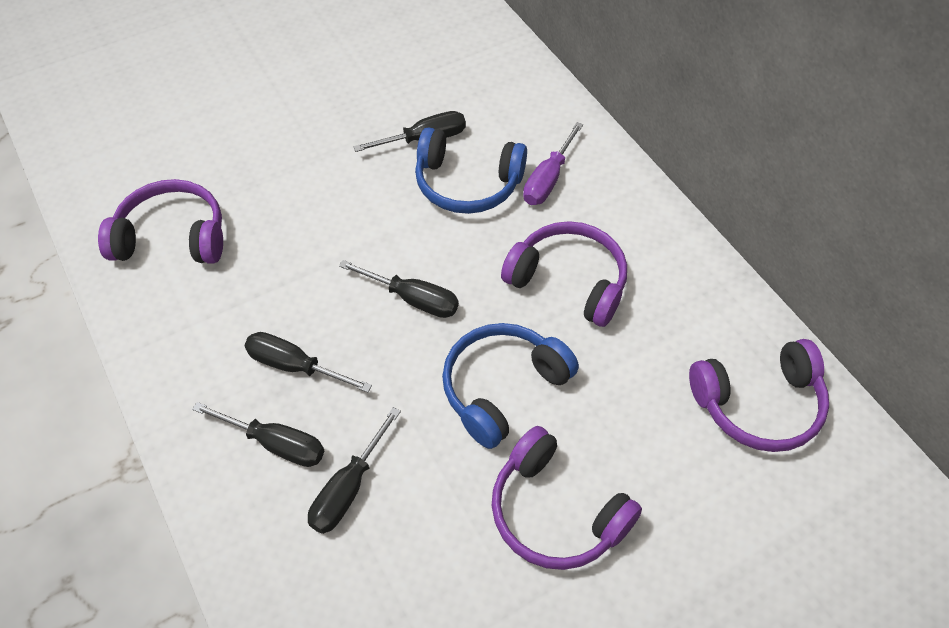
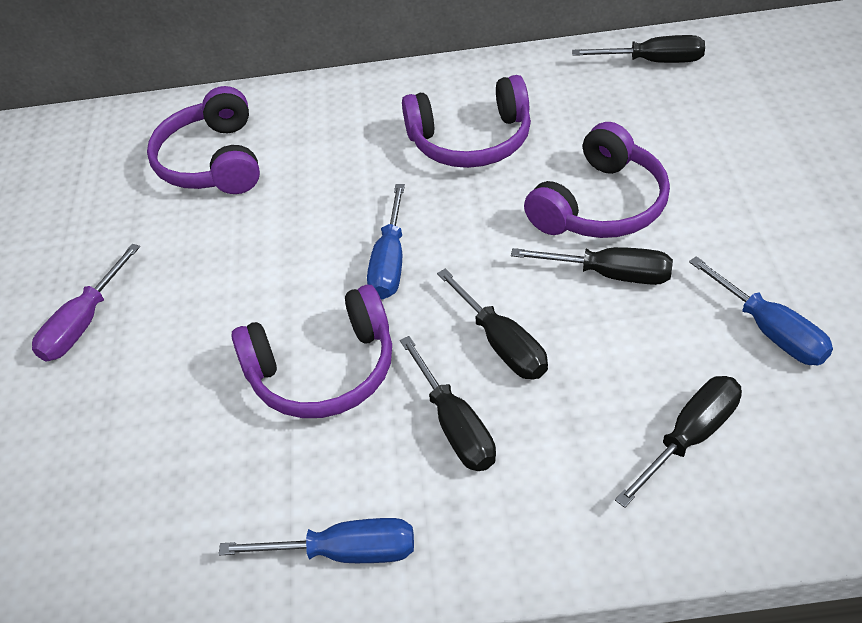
blue headphones: 2 -> 0
blue screwdriver: 0 -> 3

